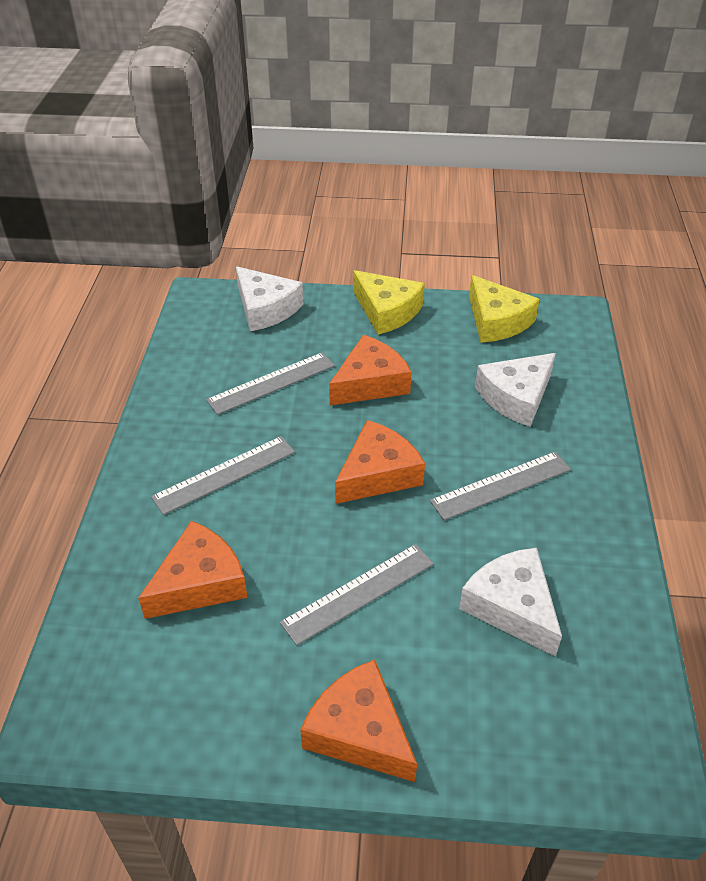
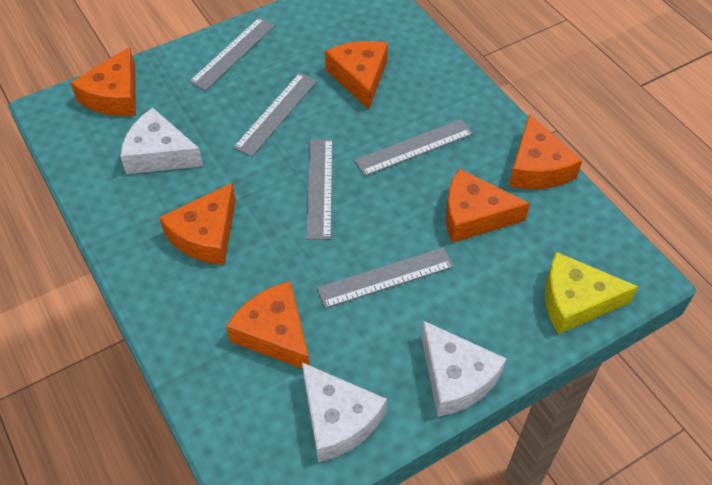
grey ruler: 4 -> 5
orange cheese: 4 -> 6
yellow cheese: 2 -> 1

